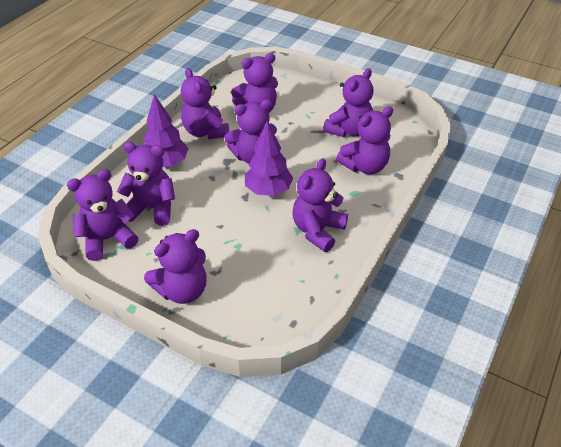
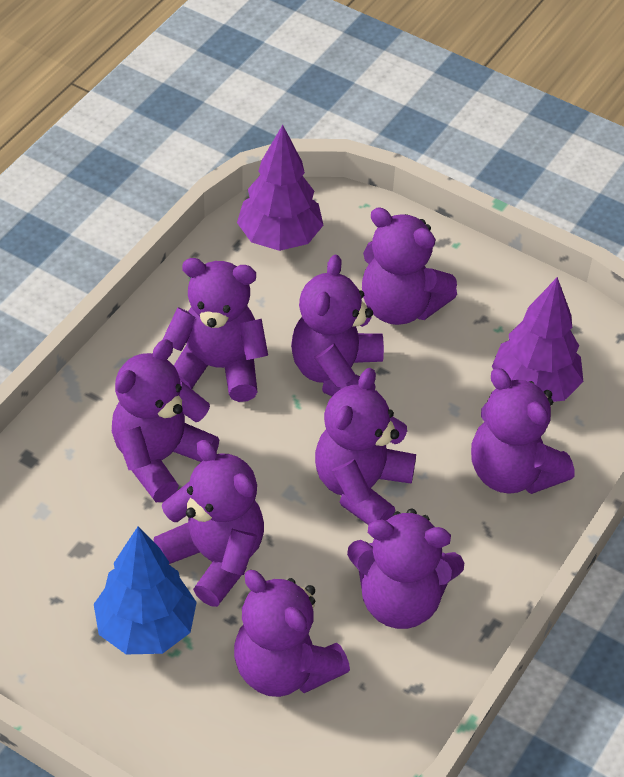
blue tree: 0 -> 1

